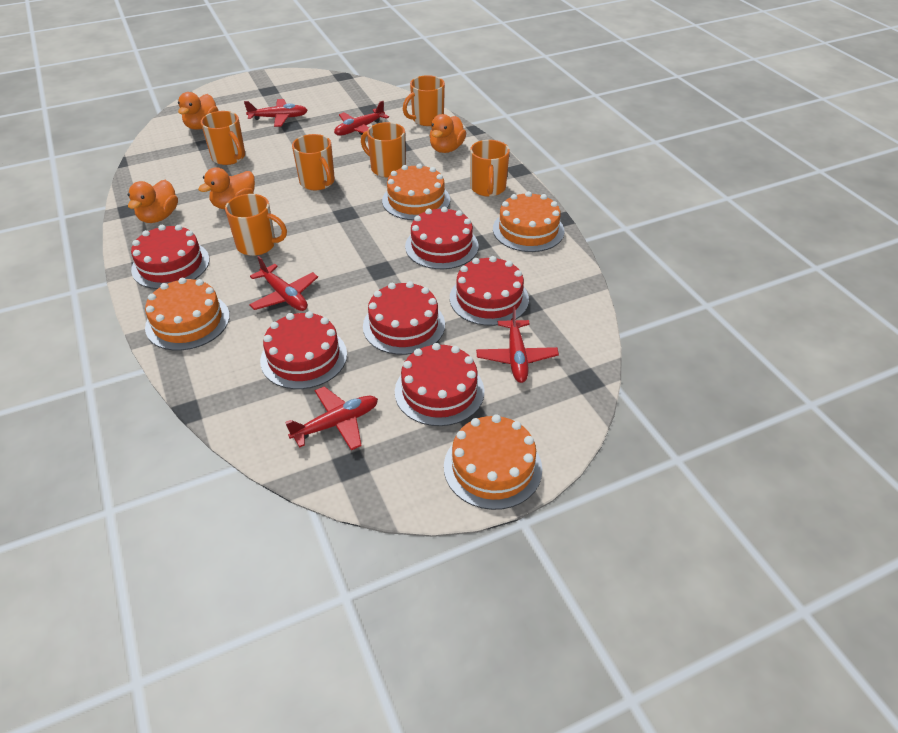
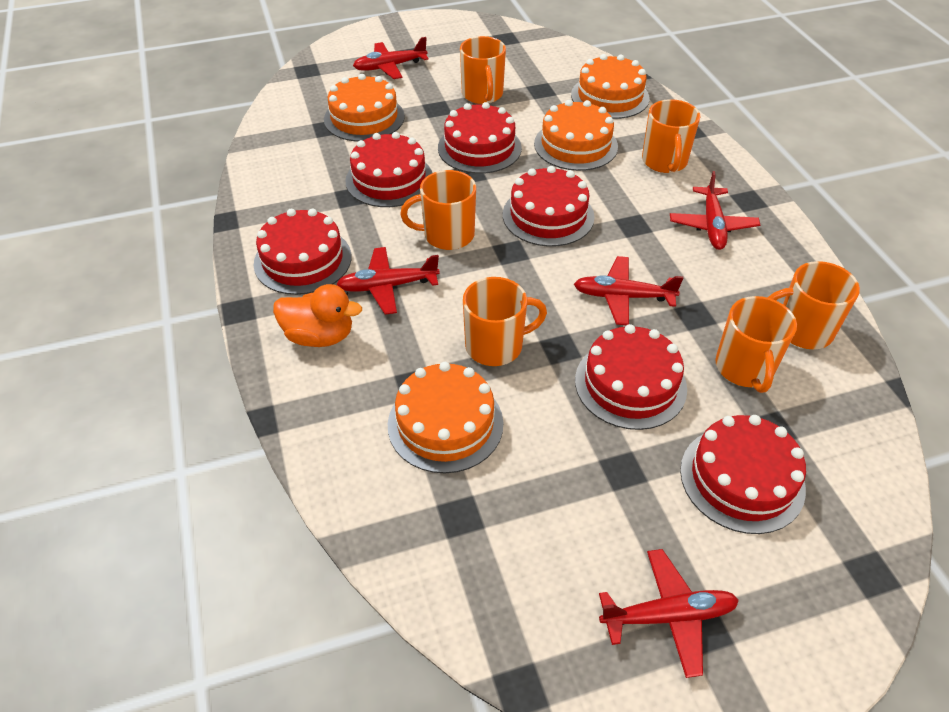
orange duck: 4 -> 1

